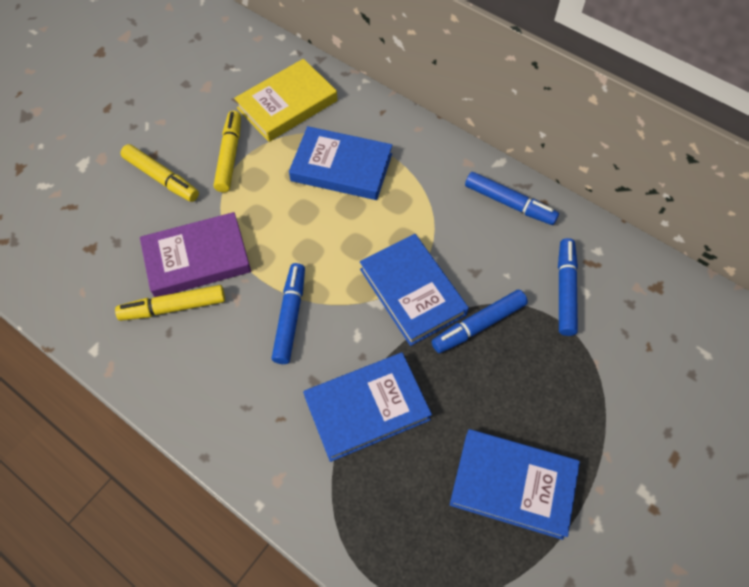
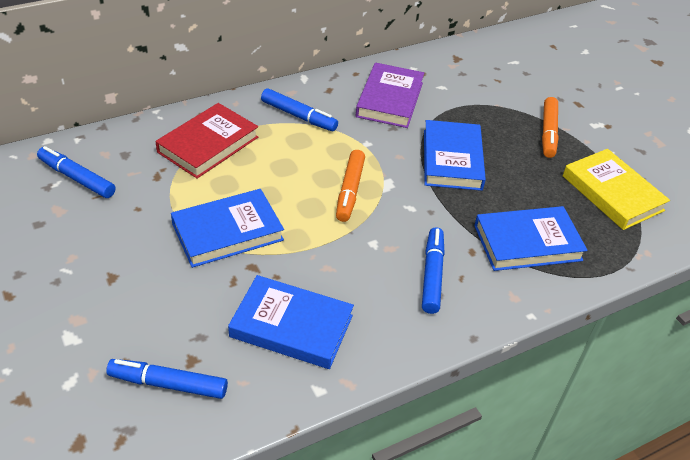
orange marker: 0 -> 2
red book: 0 -> 1
yellow marker: 3 -> 0

